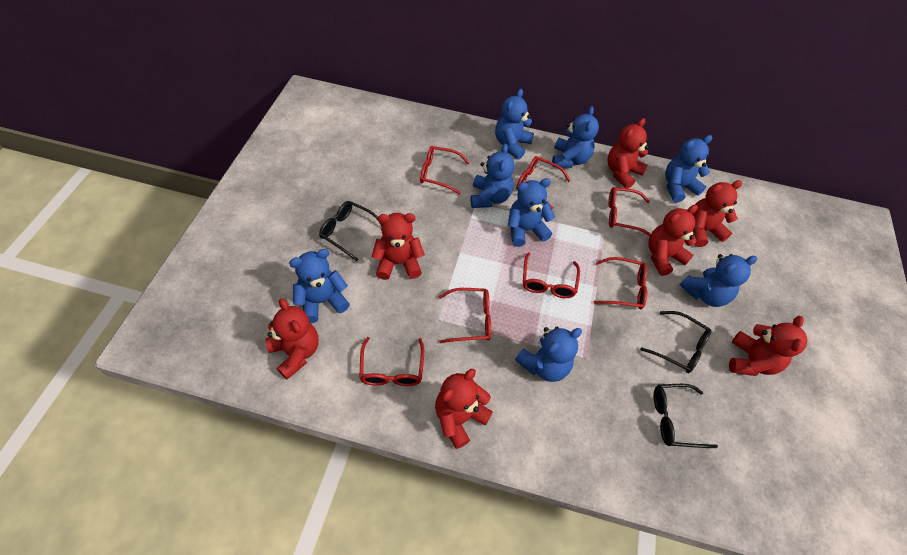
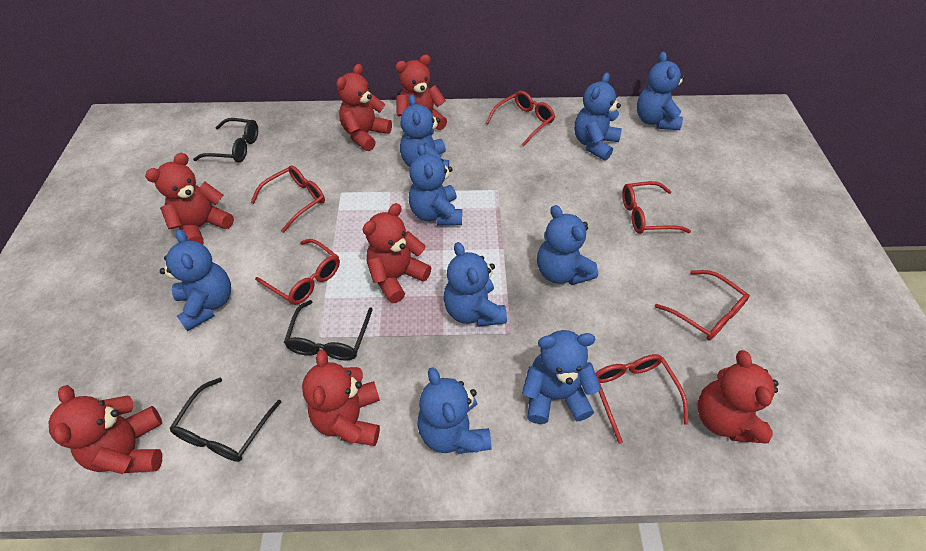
blue teddy bear: 8 -> 9
red glasses: 7 -> 6

